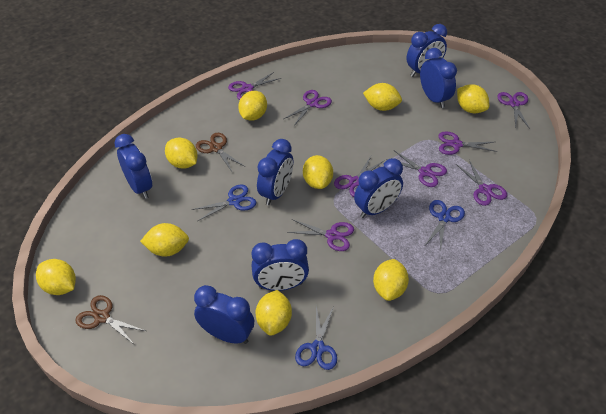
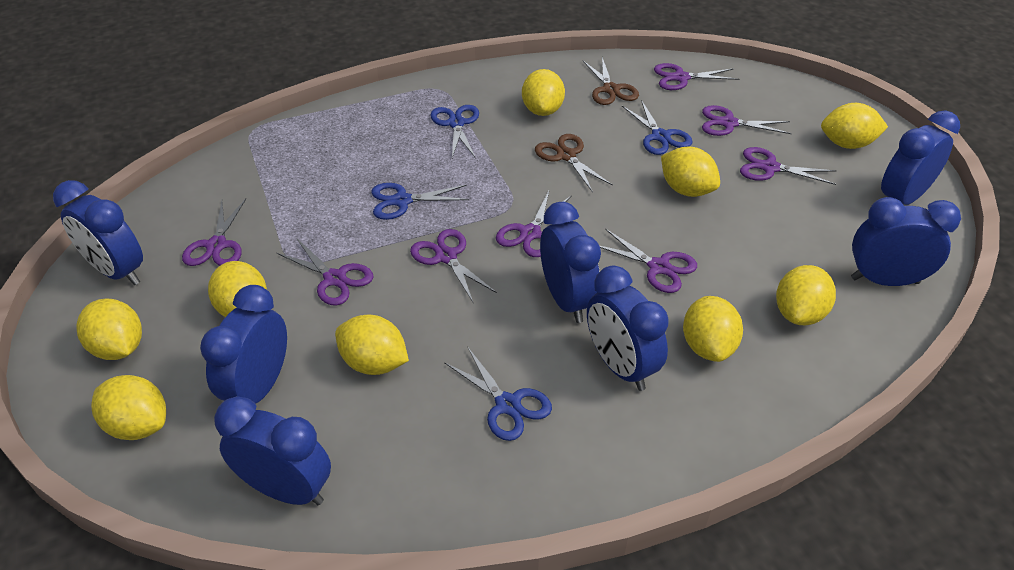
blue scissors: 3 -> 4

